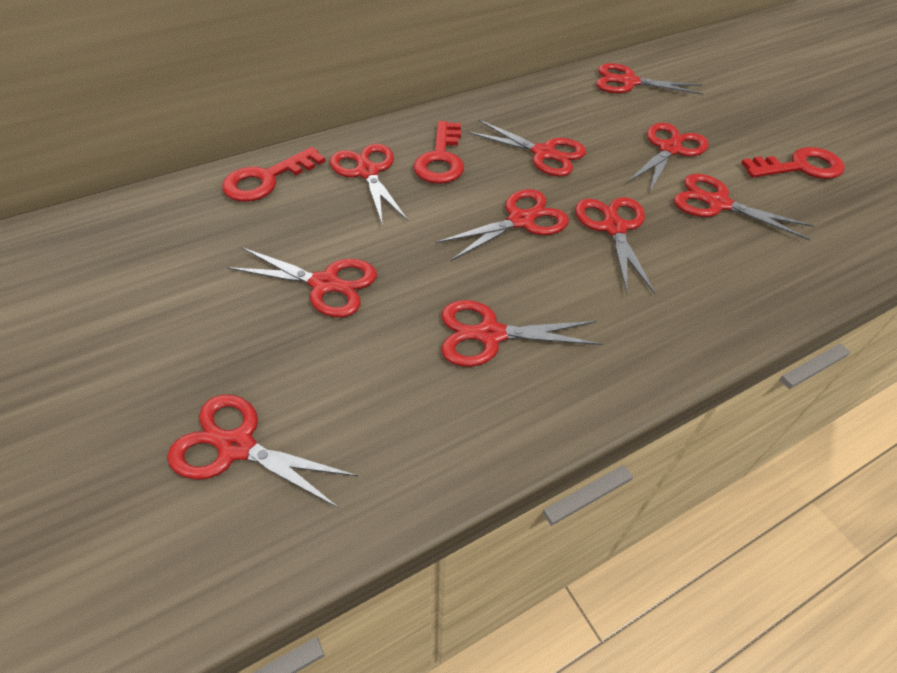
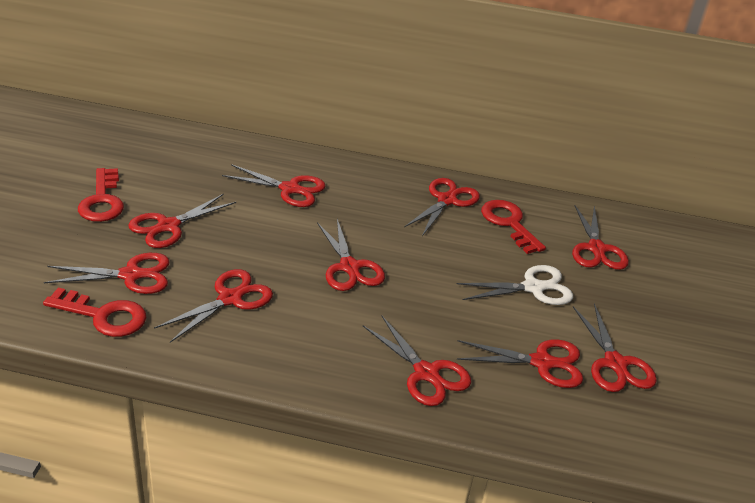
white scissors: 0 -> 1

